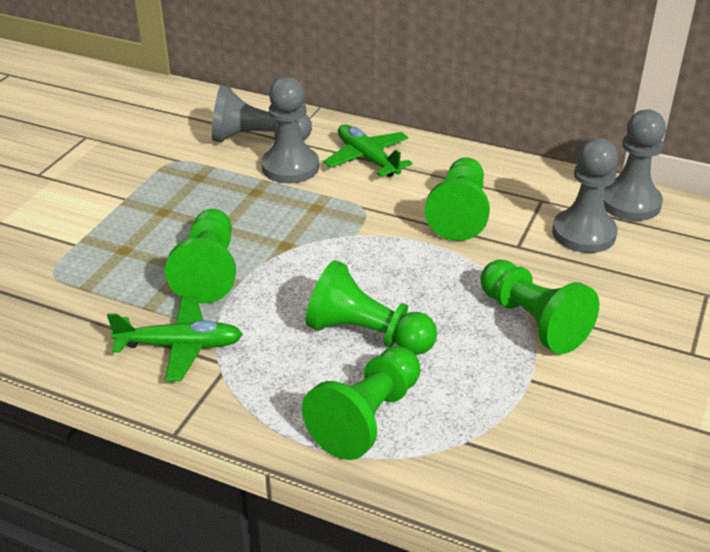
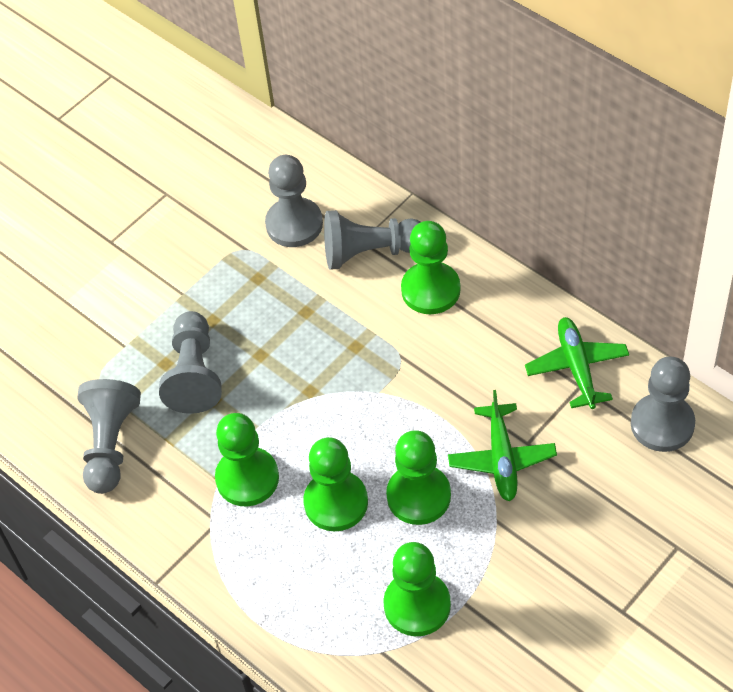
grey pawn: 4 -> 5

